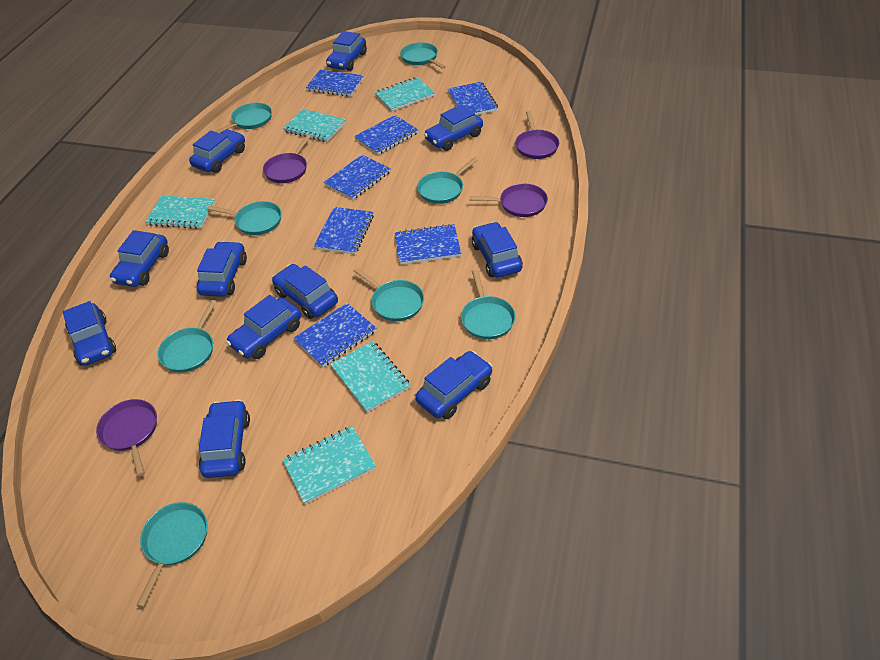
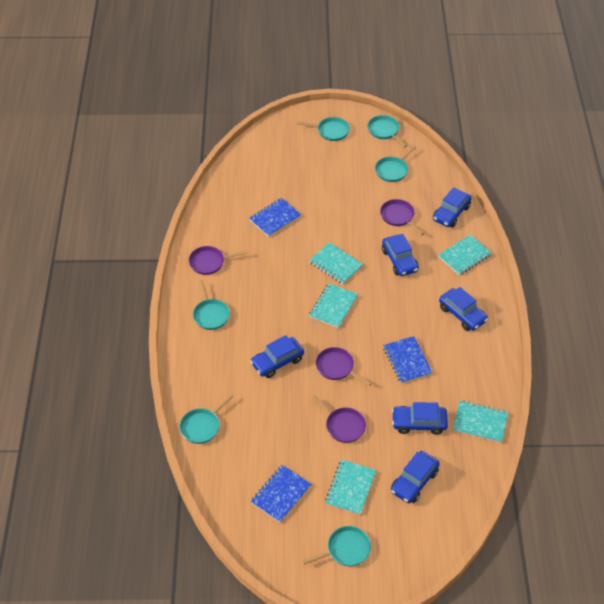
blue car: 11 -> 6
blue notebook: 7 -> 3
turquoise pan: 8 -> 6

